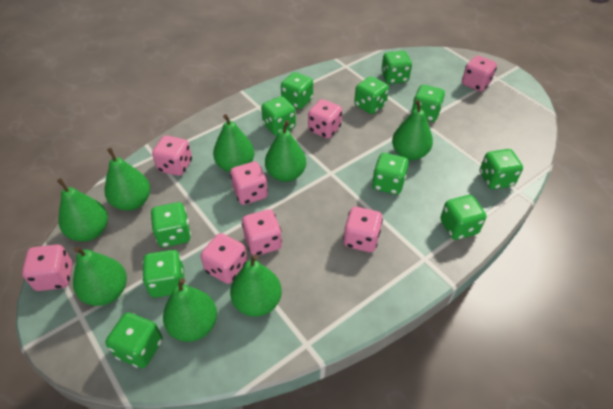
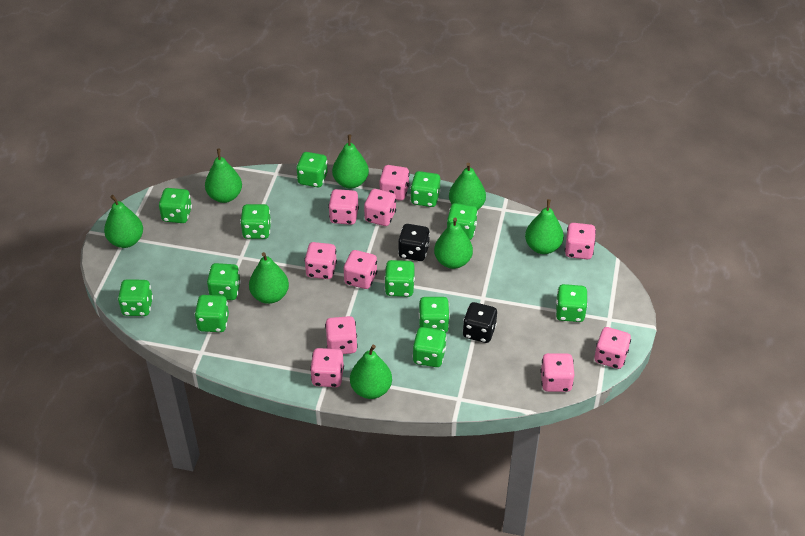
black dice: 0 -> 2
green dice: 11 -> 12
pink dice: 8 -> 10

